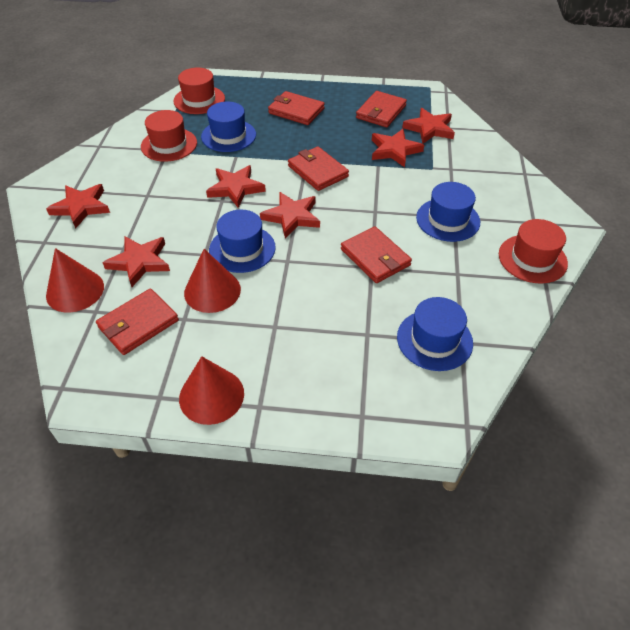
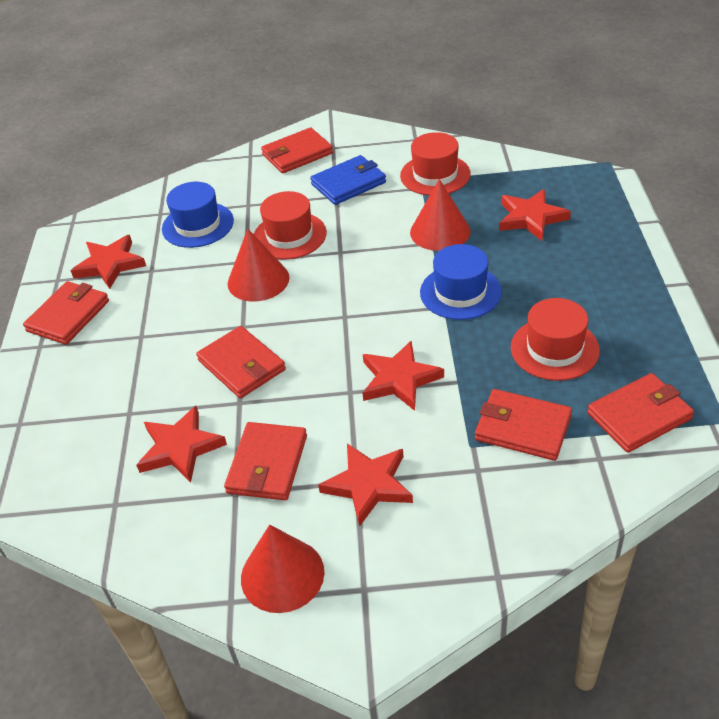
blue hat: 4 -> 2
blue wallet: 0 -> 1
red star: 6 -> 5
red wallet: 5 -> 6

